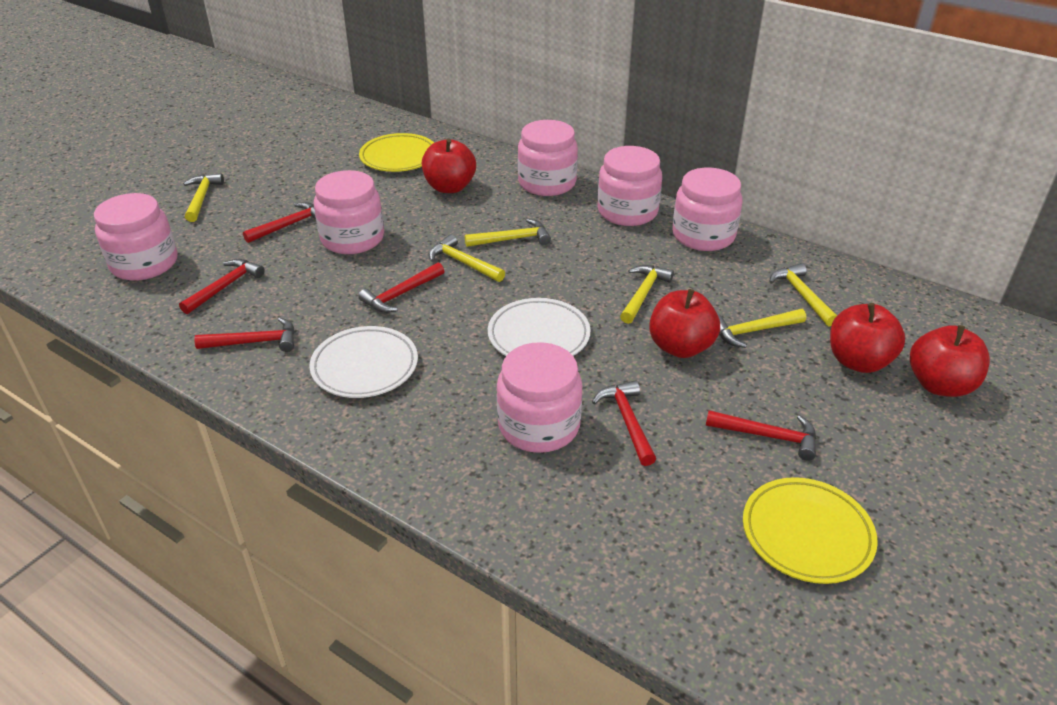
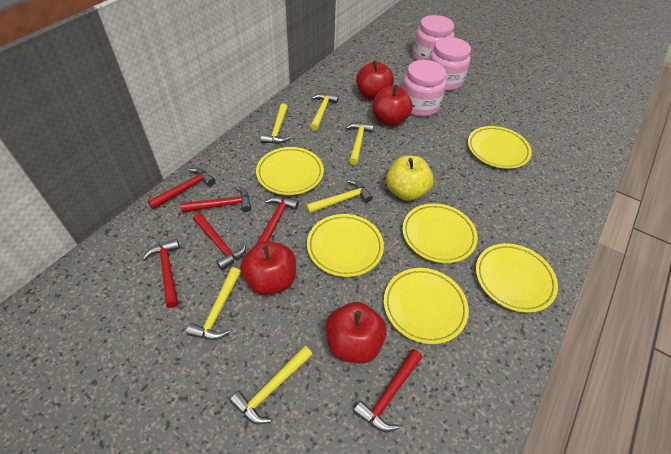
pink jar: 6 -> 3
white plate: 2 -> 0
yellow apple: 0 -> 1
yellow plate: 2 -> 6

